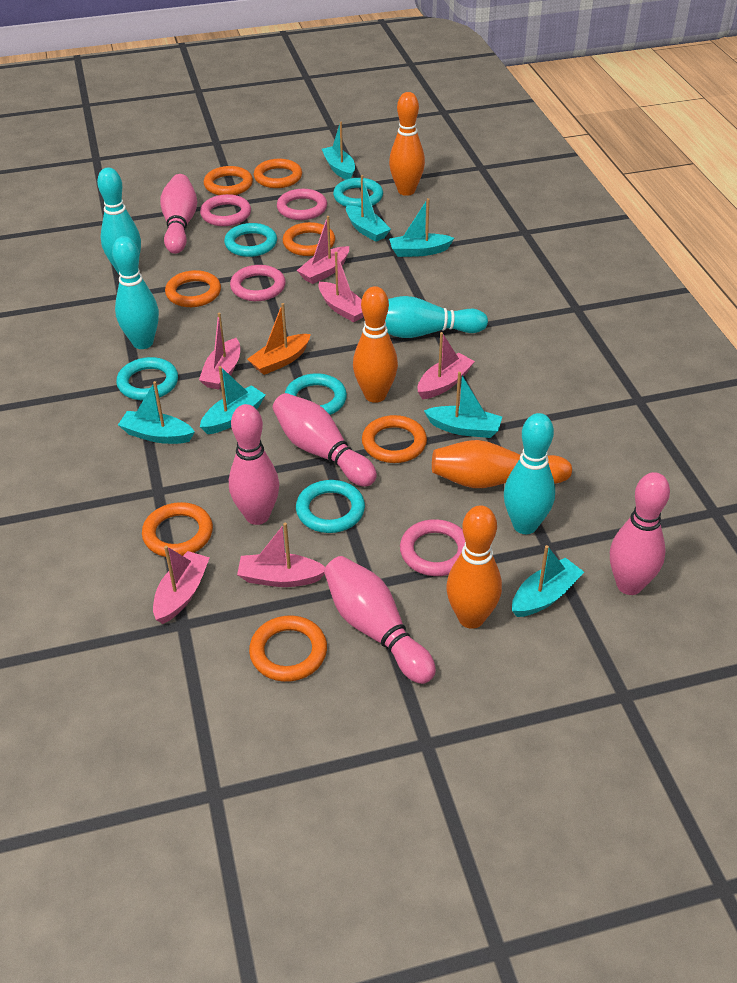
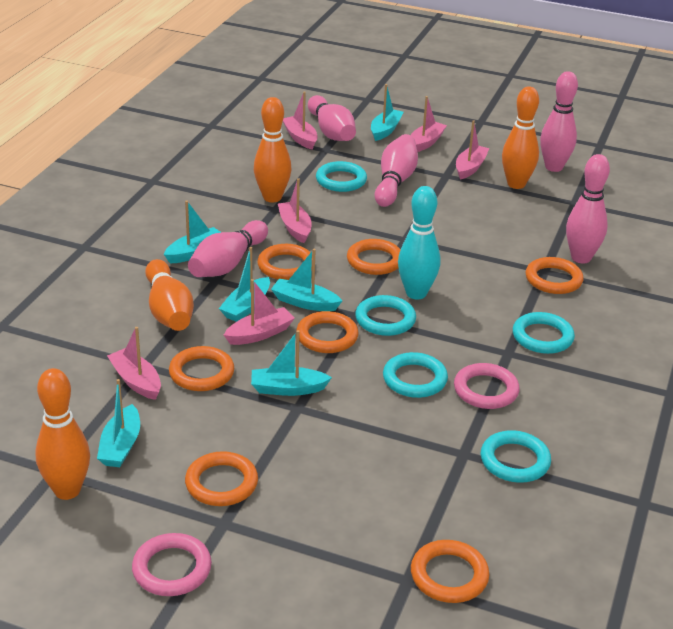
orange boat: 1 -> 0
pink ring: 4 -> 2
turquoise boat: 7 -> 6
turquoise bowling pin: 4 -> 1

